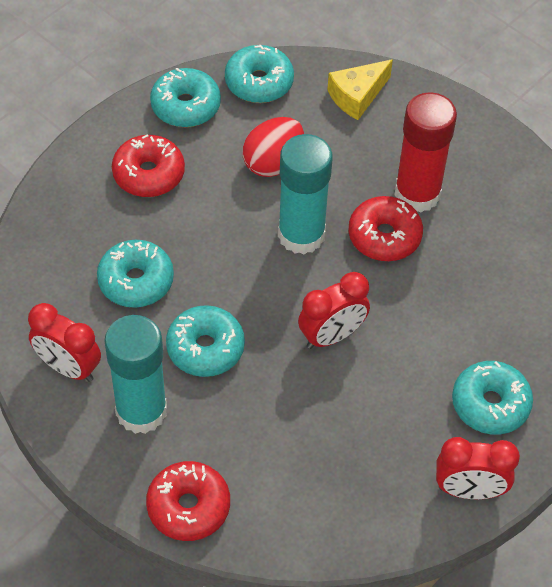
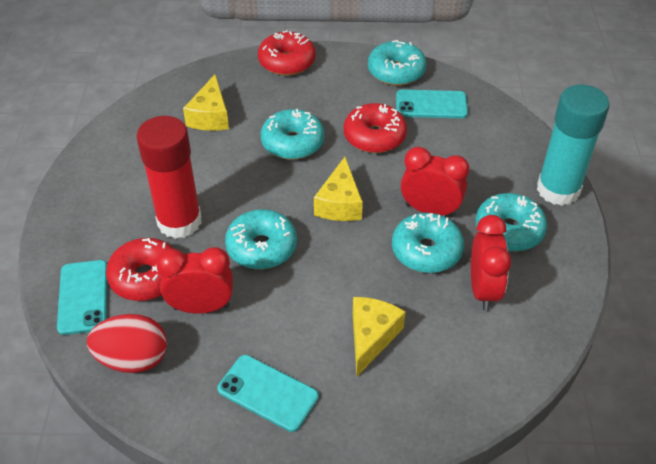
turquoise glue stick: 2 -> 1
turquoise phone: 0 -> 3
yellow cheese: 1 -> 3

